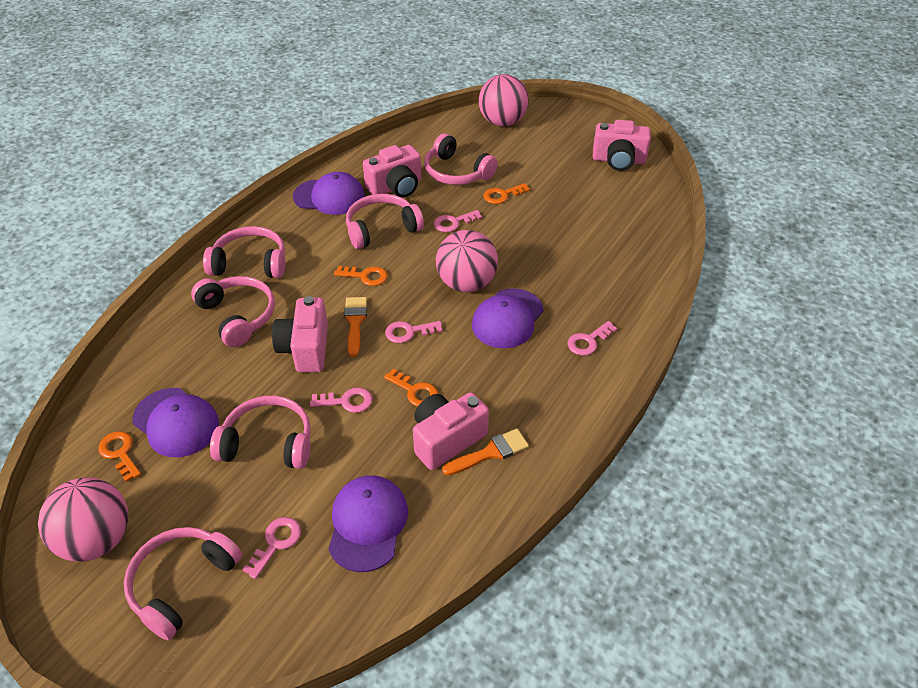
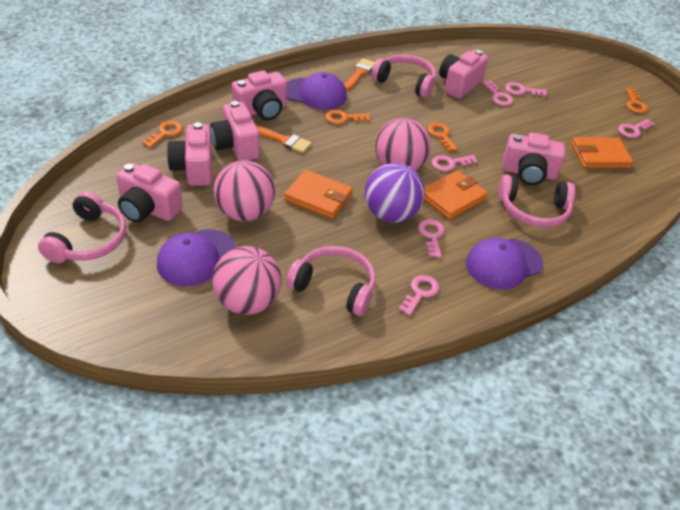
orange wallet: 0 -> 3
pink camera: 4 -> 6
pink headphones: 6 -> 4
pink key: 5 -> 6
purple ball: 0 -> 1
purple cap: 4 -> 3

